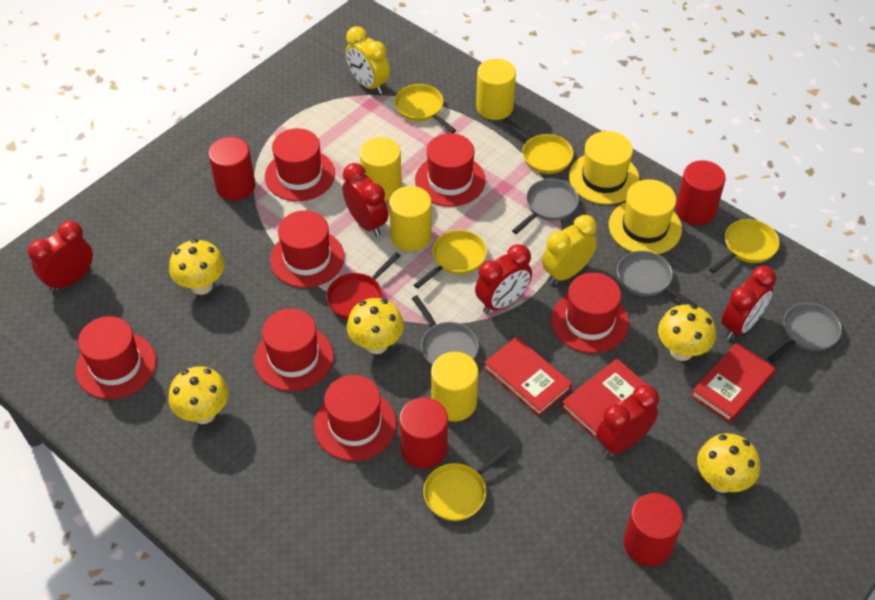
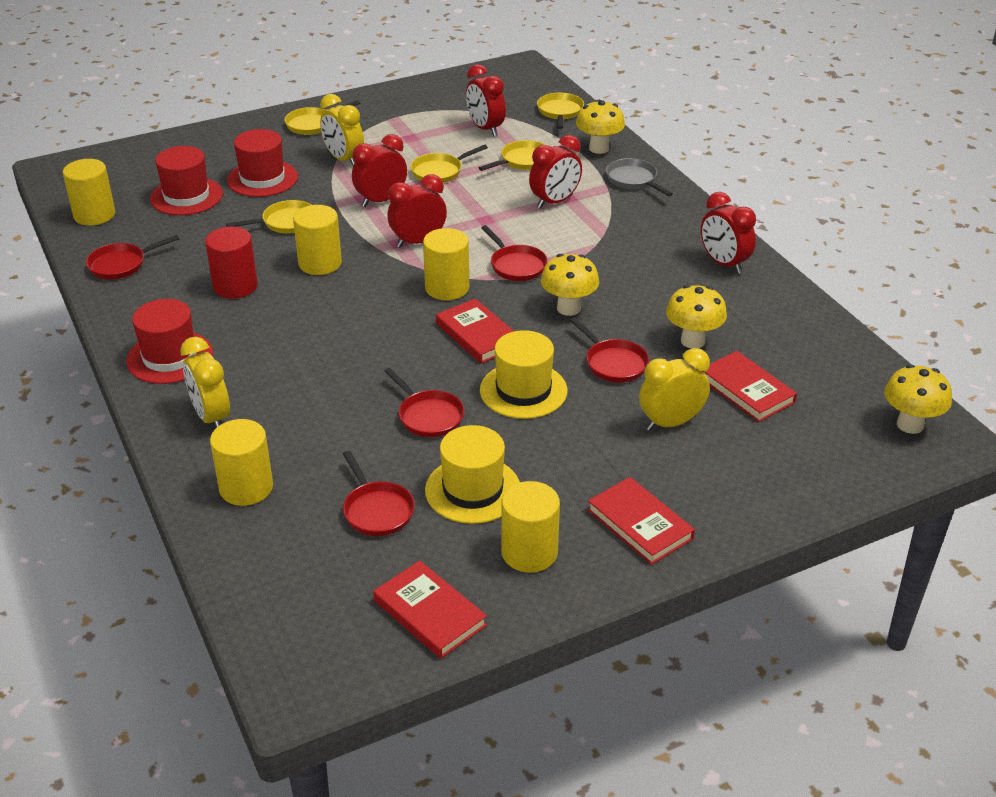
grey pan: 4 -> 1
red book: 3 -> 4
red cylinder: 4 -> 1
red hat: 7 -> 3
red pan: 1 -> 5
yellow clock: 2 -> 3
yellow cylinder: 4 -> 5
yellow mushroom: 5 -> 4

